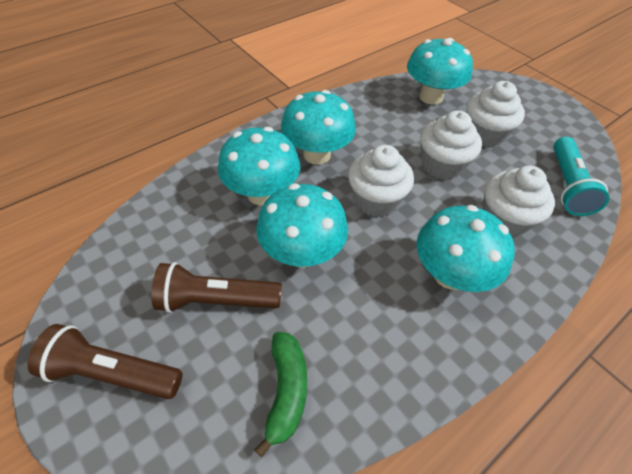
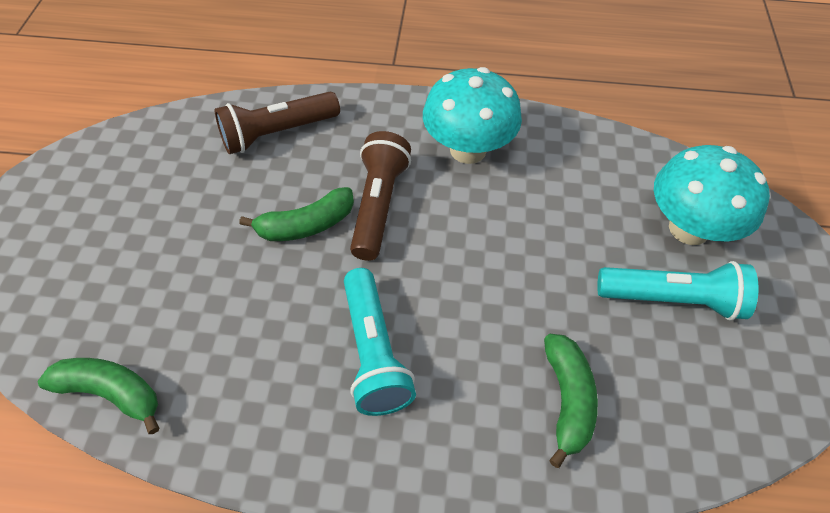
green banana: 1 -> 3
turquoise flashlight: 1 -> 2
turquoise mushroom: 5 -> 2
white cupcake: 4 -> 0

